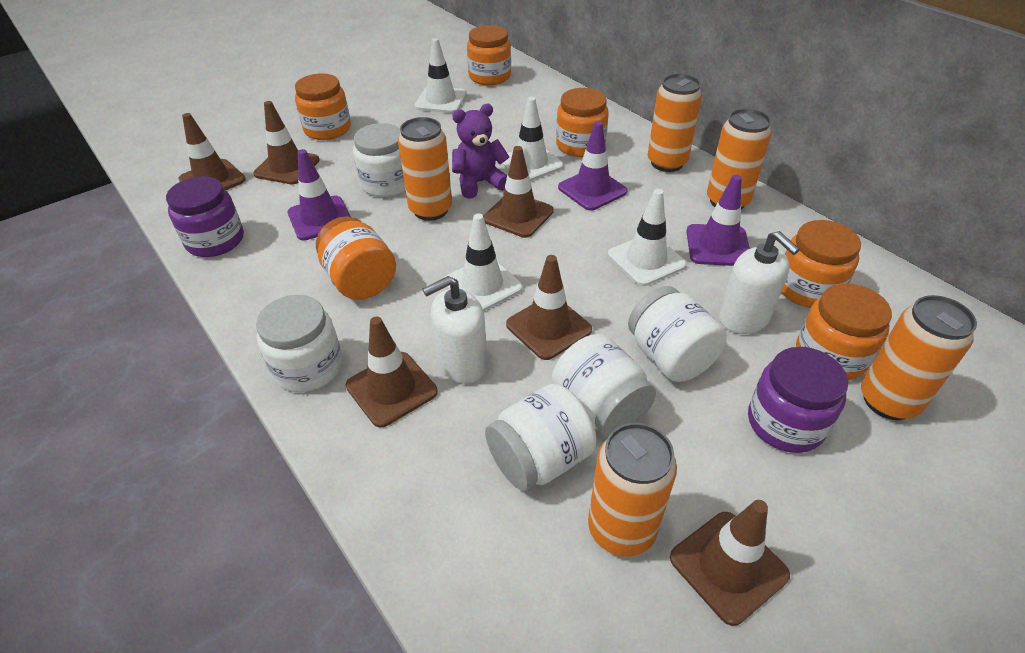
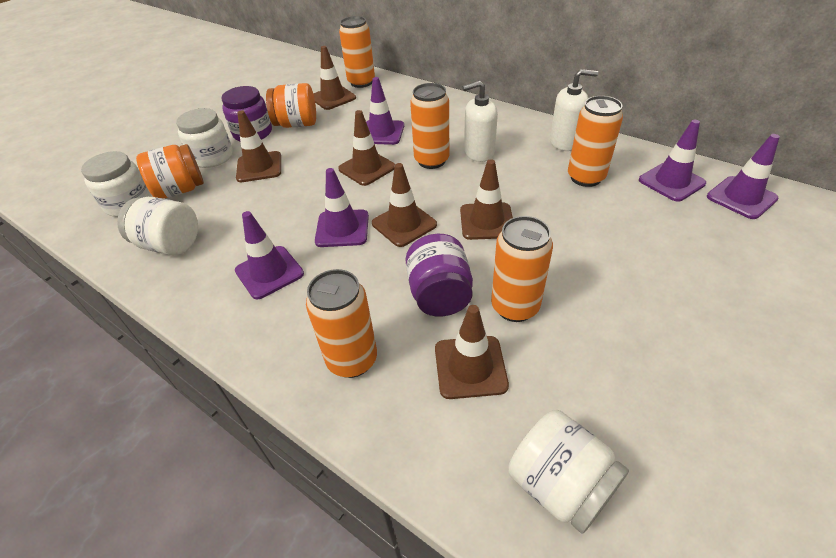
orange jar: 6 -> 2
purple teddy bear: 1 -> 0
purple traffic cone: 3 -> 5
white jar: 5 -> 4
white traffic cone: 4 -> 0

